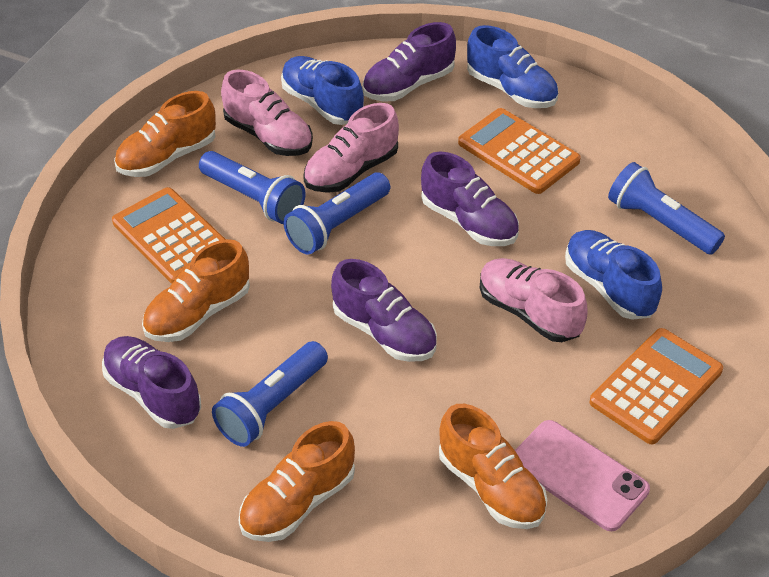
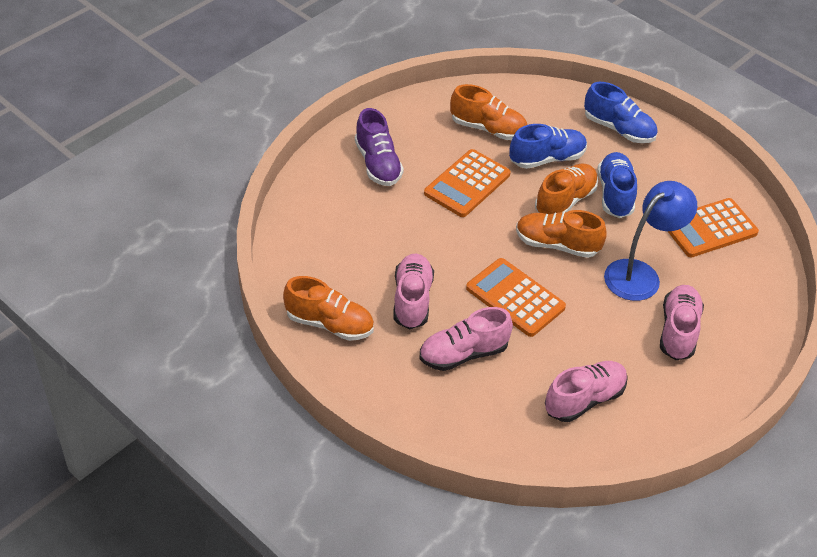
blue flashlight: 4 -> 0
blue lamp: 0 -> 1
pink phone: 1 -> 0
pink shoe: 3 -> 4
purple shoe: 4 -> 1

